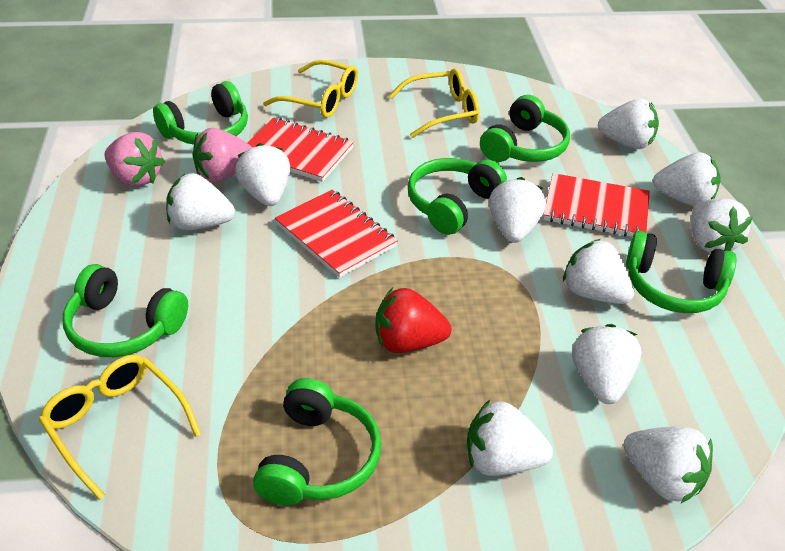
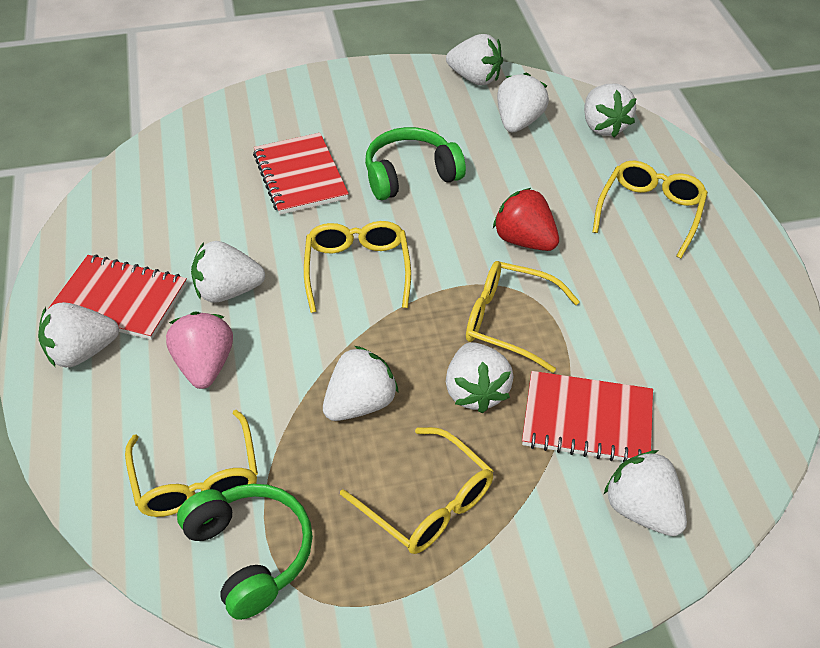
green headphones: 6 -> 2
pink strawberry: 2 -> 1
white strawberry: 10 -> 8
yellow glasses: 3 -> 5

